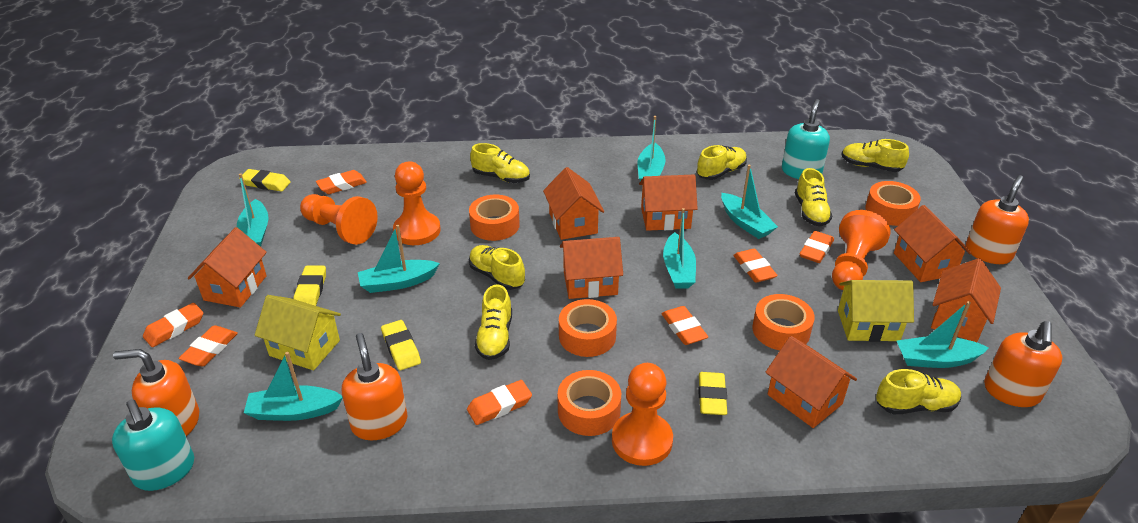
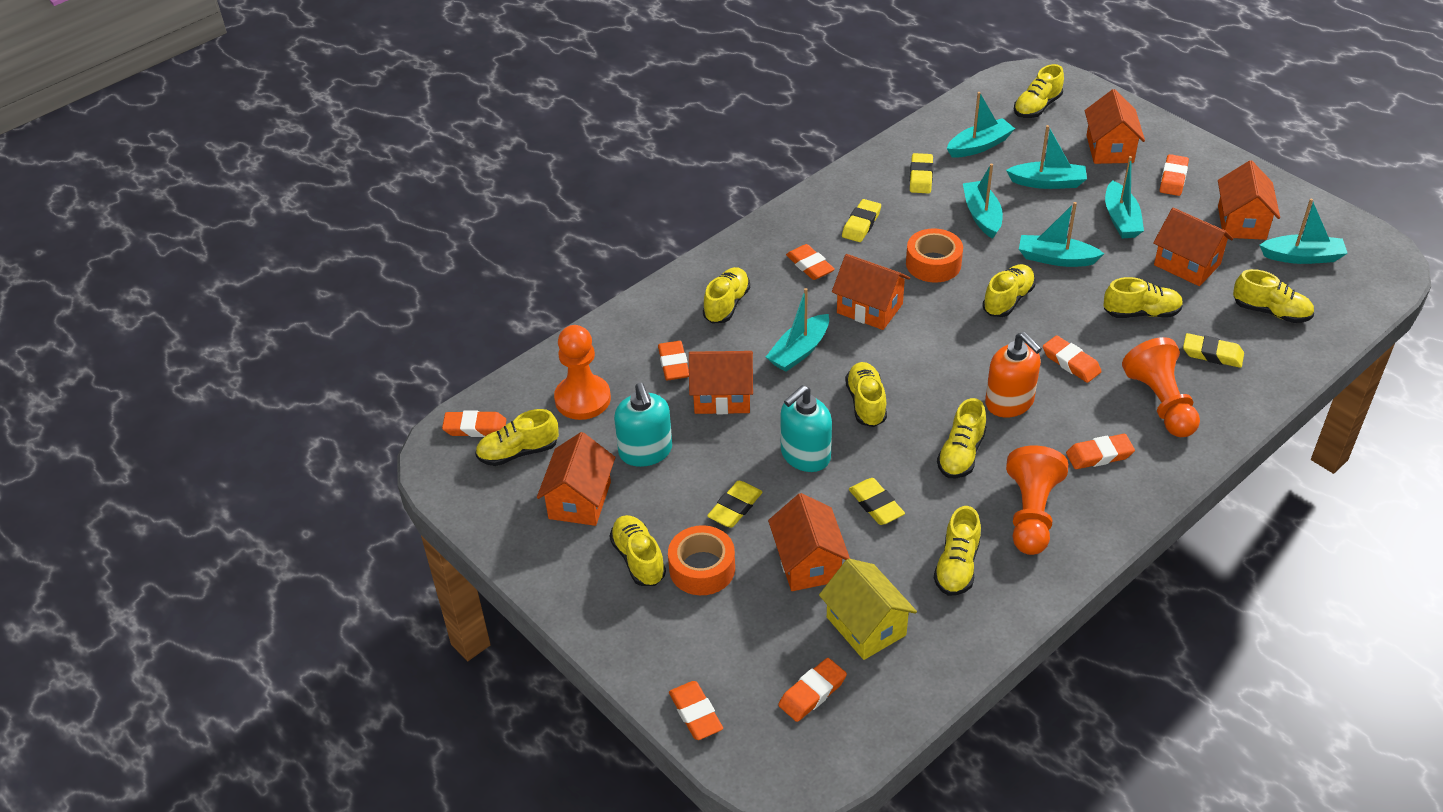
orange eraser: 7 -> 8
orange pawn: 4 -> 3
orange soap dispenser: 4 -> 1
orange tape: 5 -> 2
yellow eraser: 4 -> 5
yellow house: 2 -> 1
yellow shoe: 7 -> 10

